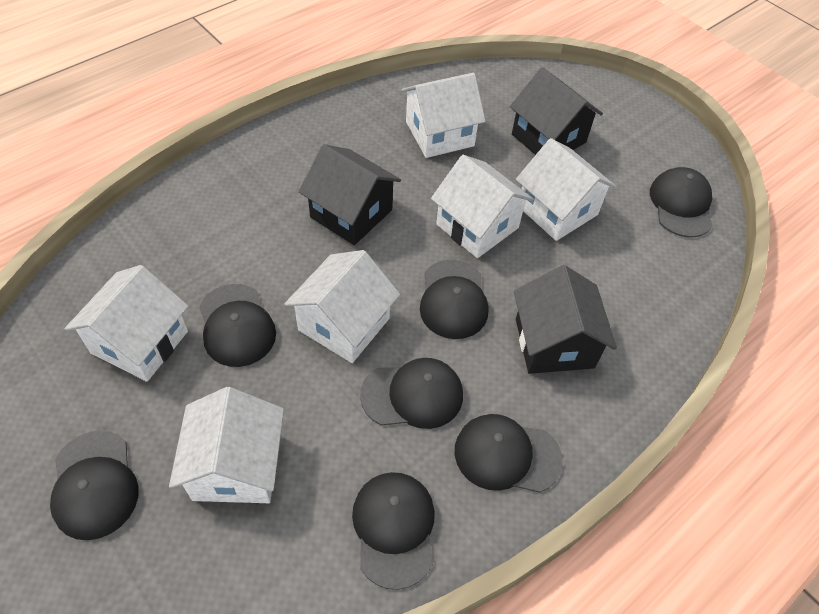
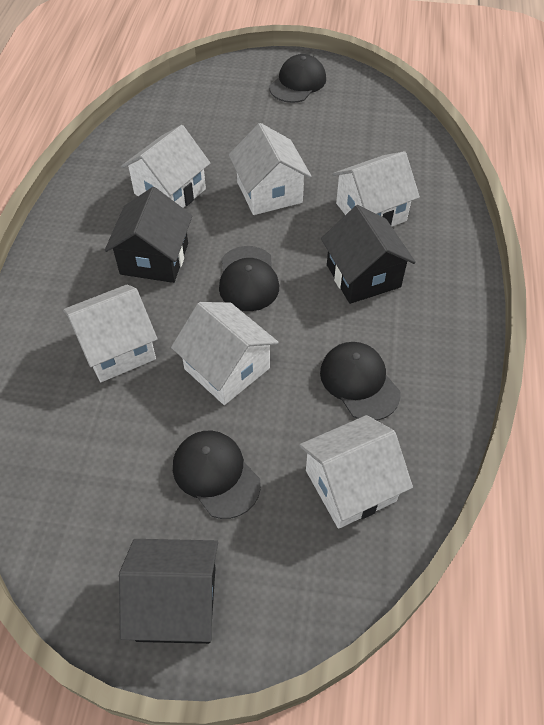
black cap: 7 -> 4

